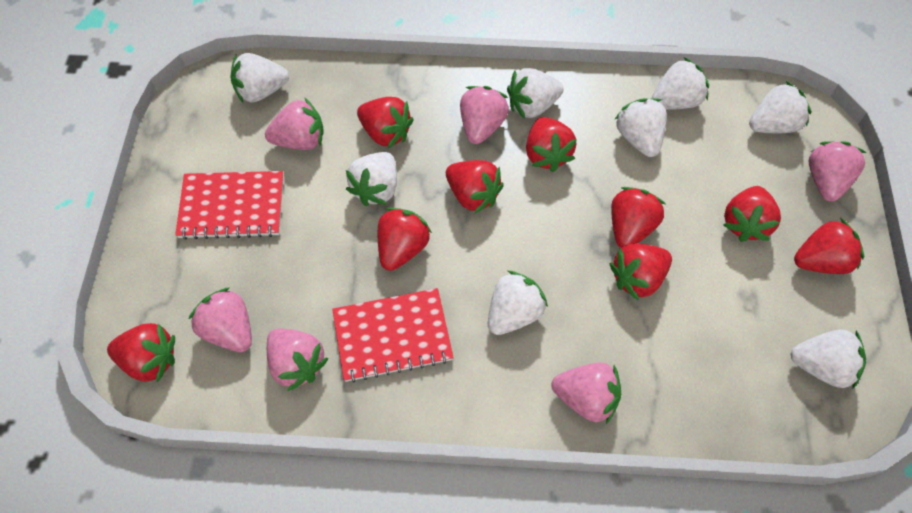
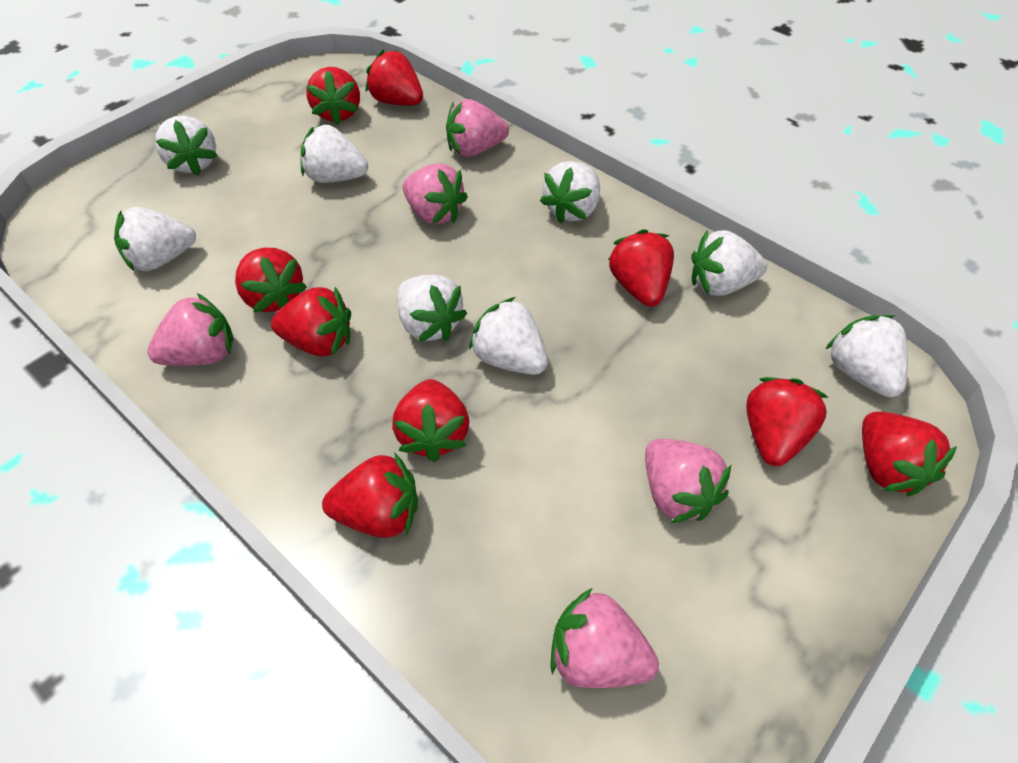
pink strawberry: 6 -> 5
red notebook: 2 -> 0

